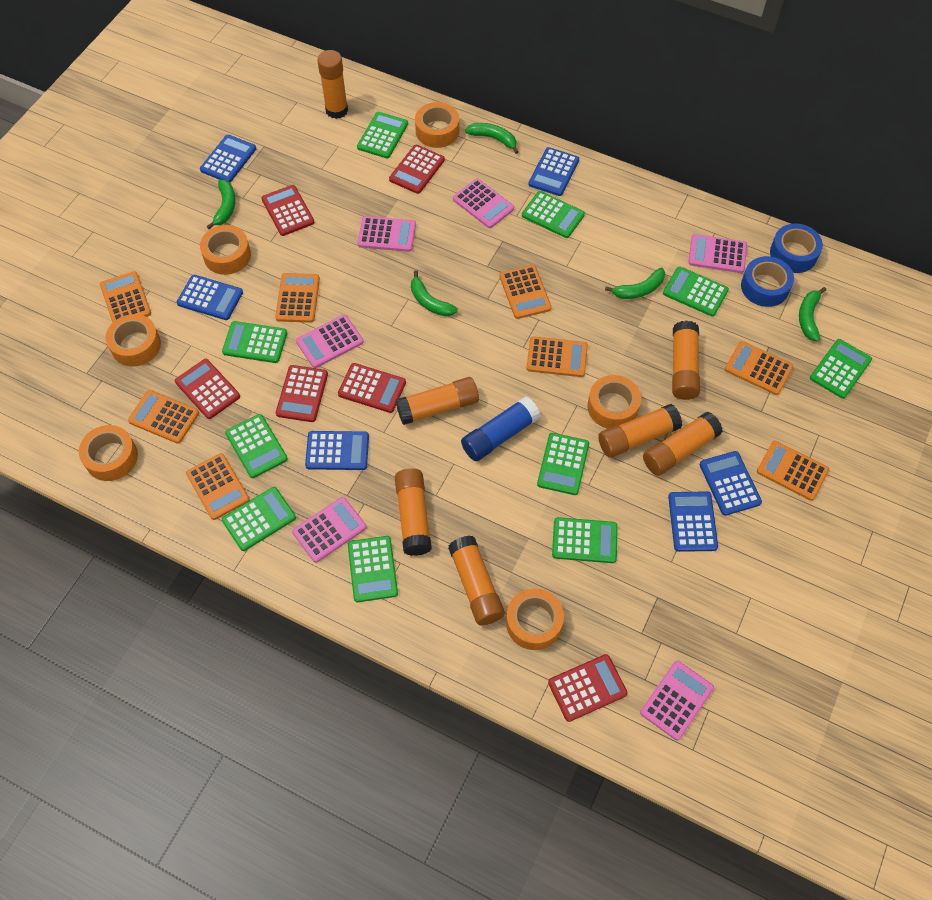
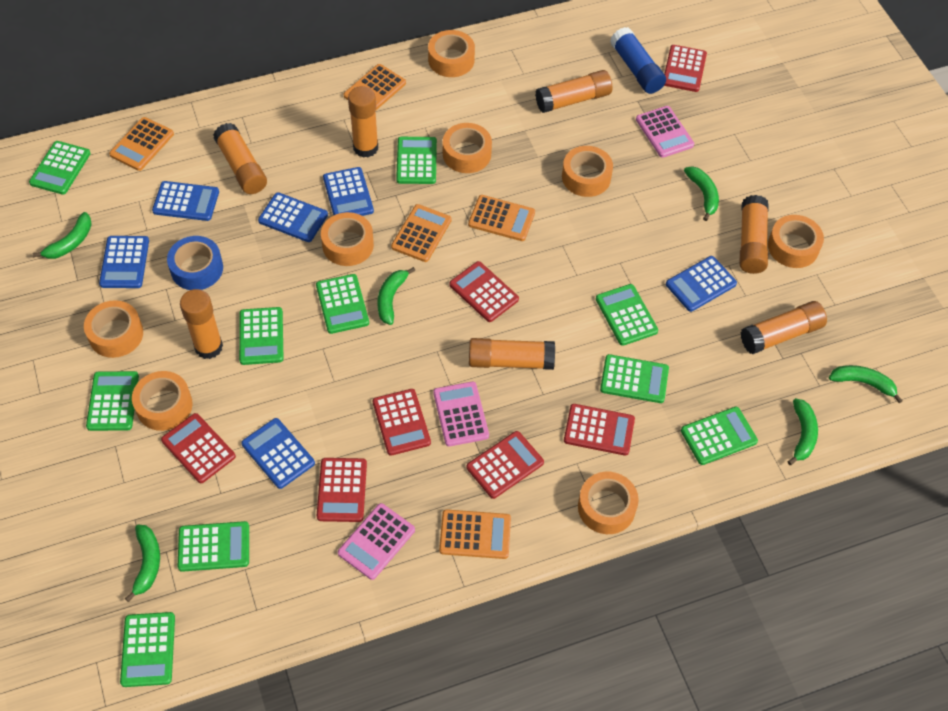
blue tape: 2 -> 1
green banana: 5 -> 6
orange calculator: 8 -> 5
orange tape: 6 -> 8
pink calculator: 6 -> 3
red calculator: 6 -> 7

